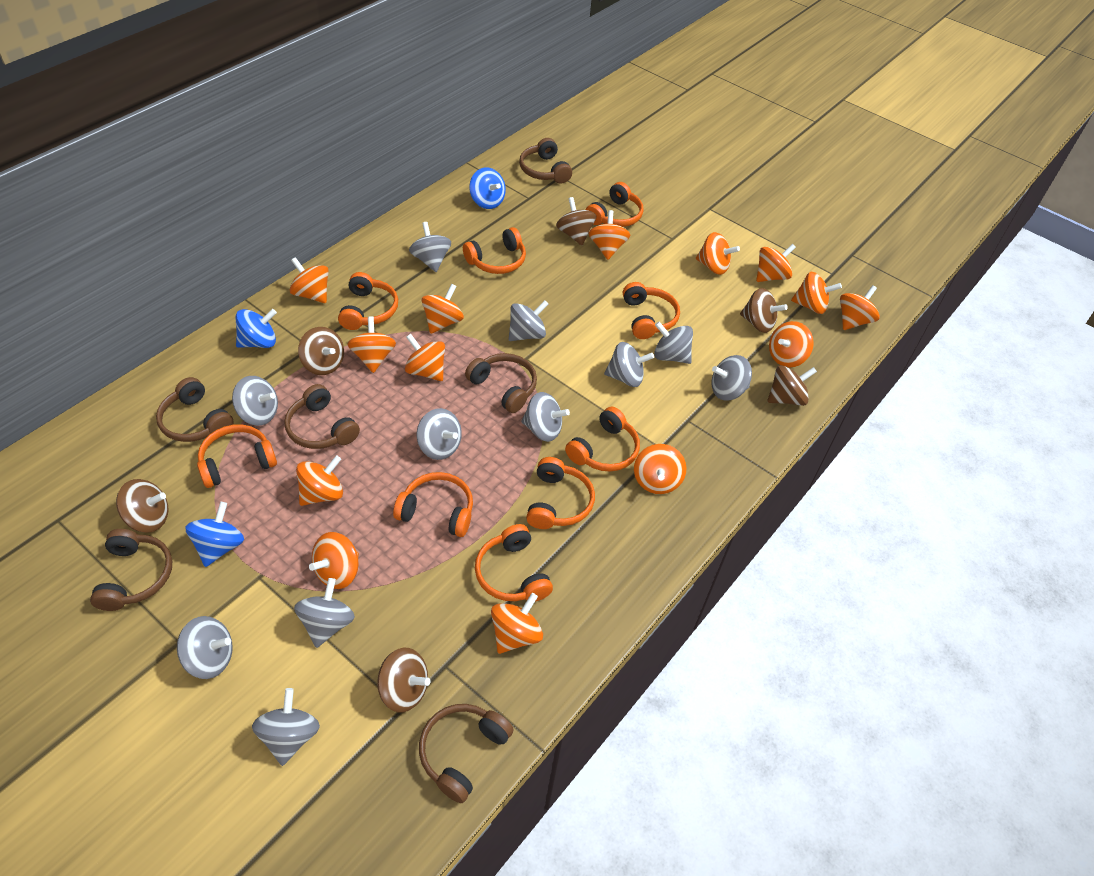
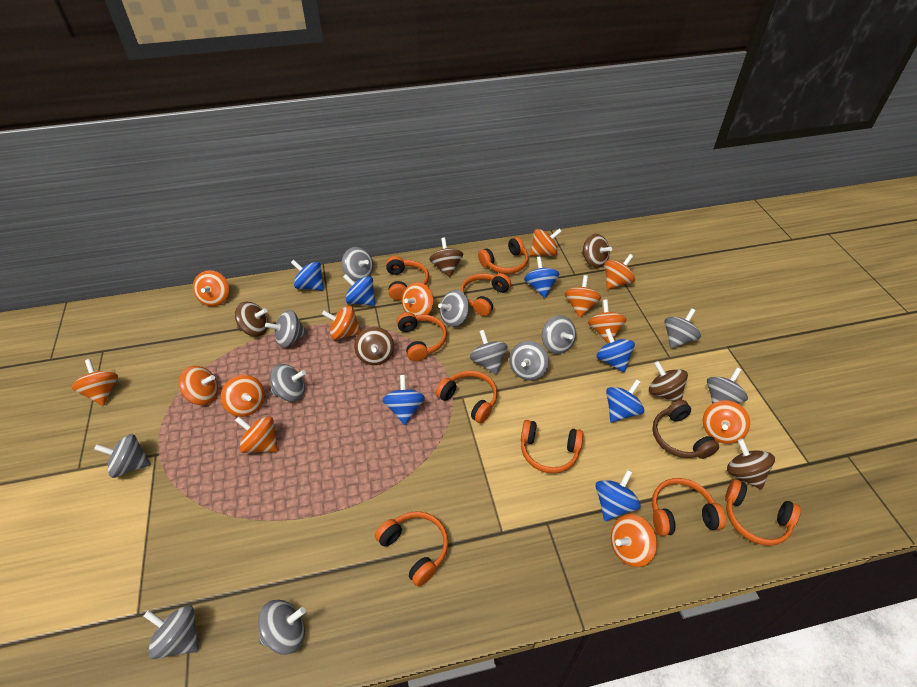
blue spinning top: 3 -> 7
brown headphones: 6 -> 1
grey spinning top: 11 -> 12
orange spinning top: 14 -> 13

